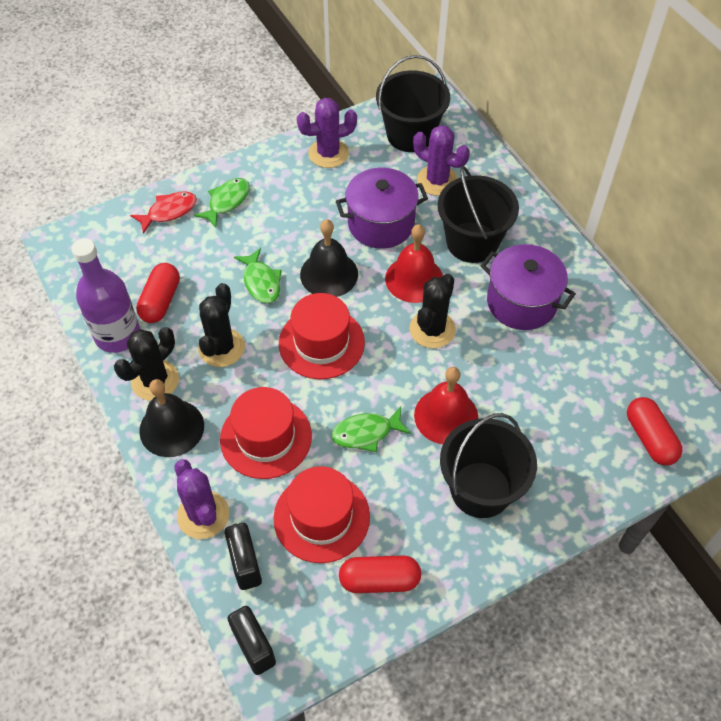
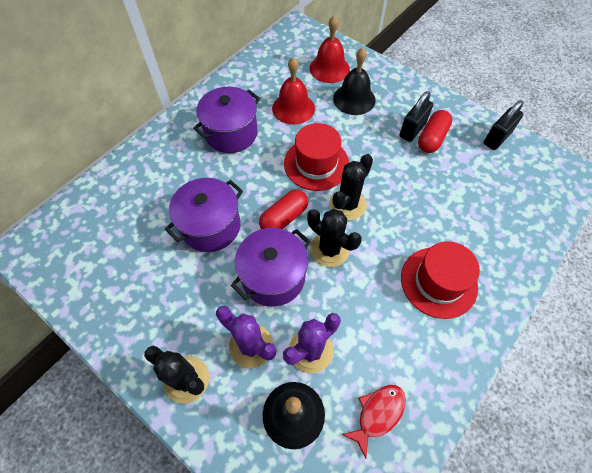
black bucket: 3 -> 0
green fish: 3 -> 0
purple bottle: 1 -> 0
purple cactus: 3 -> 2
purple pot: 2 -> 3
red capsule: 3 -> 2
red hat: 3 -> 2

